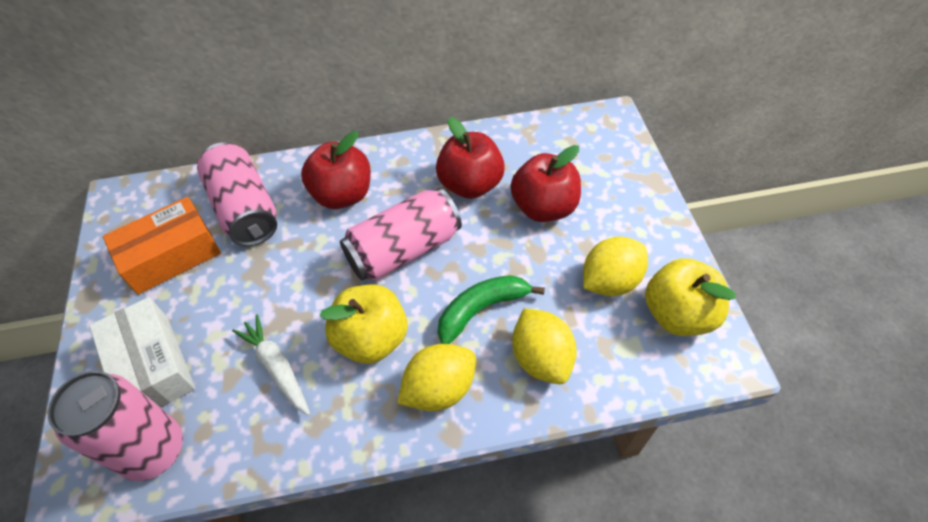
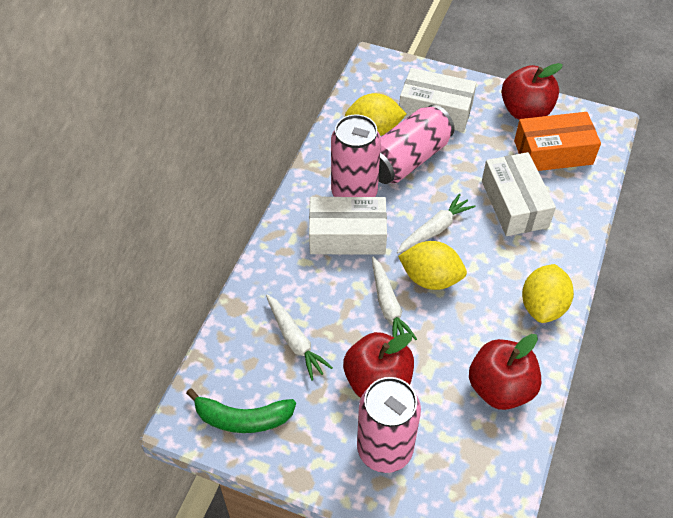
white box: 1 -> 3
white carrot: 1 -> 3
yellow apple: 2 -> 0

